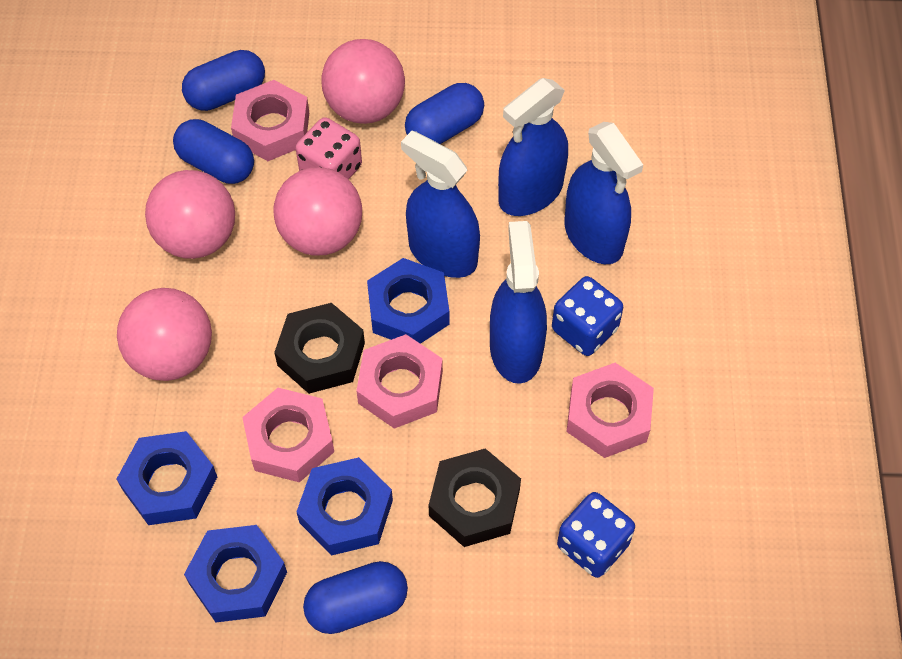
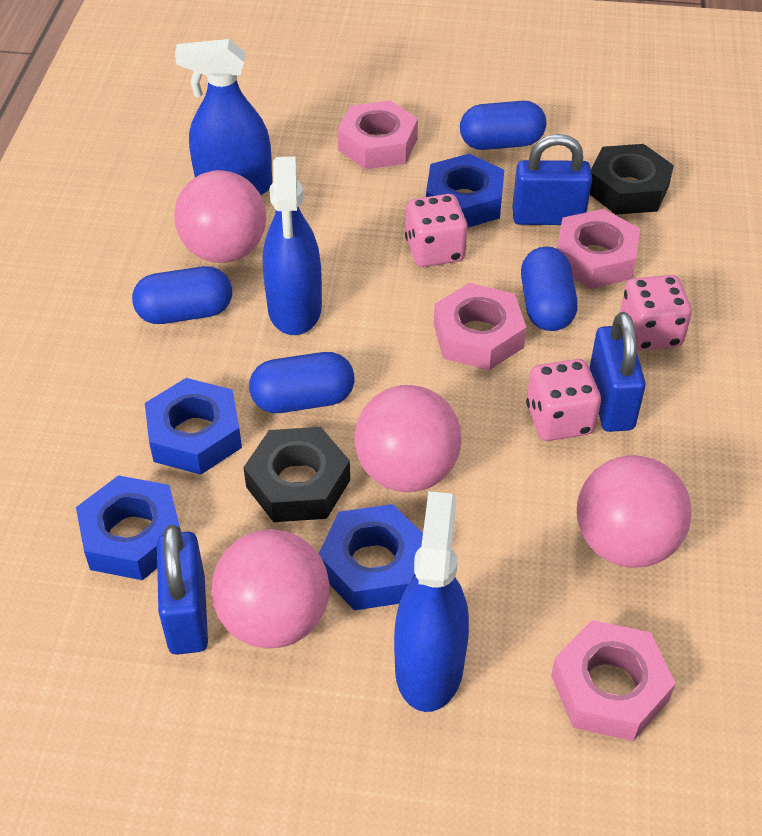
blue dice: 2 -> 0
blue padlock: 0 -> 3
blue spray bottle: 4 -> 3
pink dice: 1 -> 3

